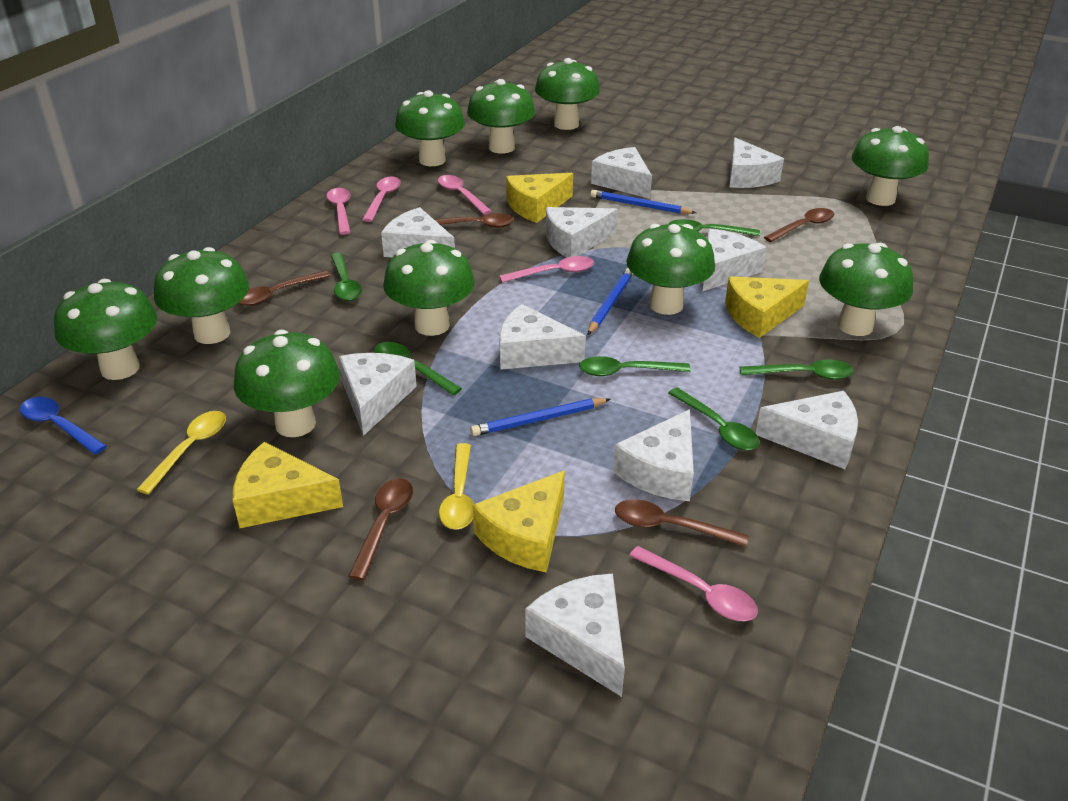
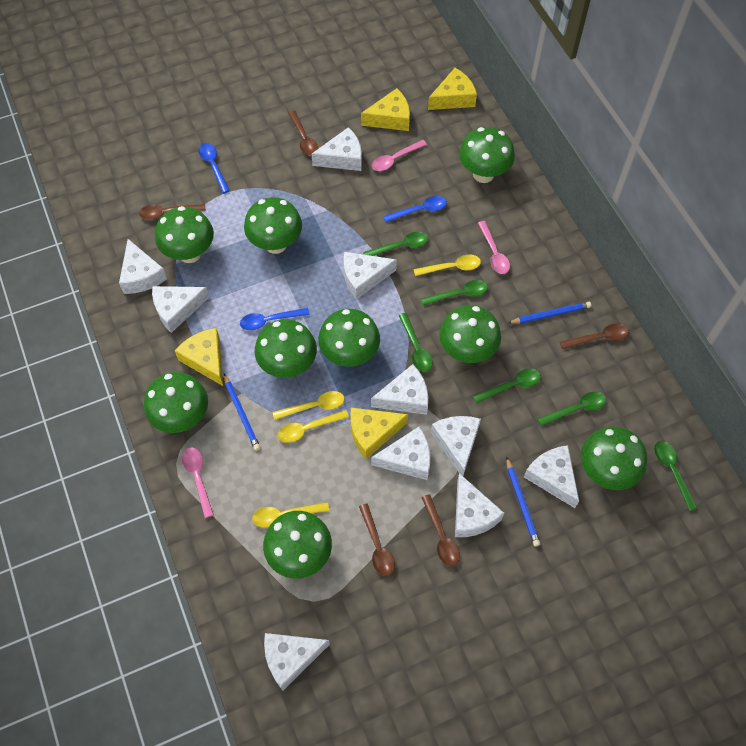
blue spoon: 1 -> 3
green mushroom: 10 -> 9
pink spoon: 5 -> 3
yellow spoon: 2 -> 4

